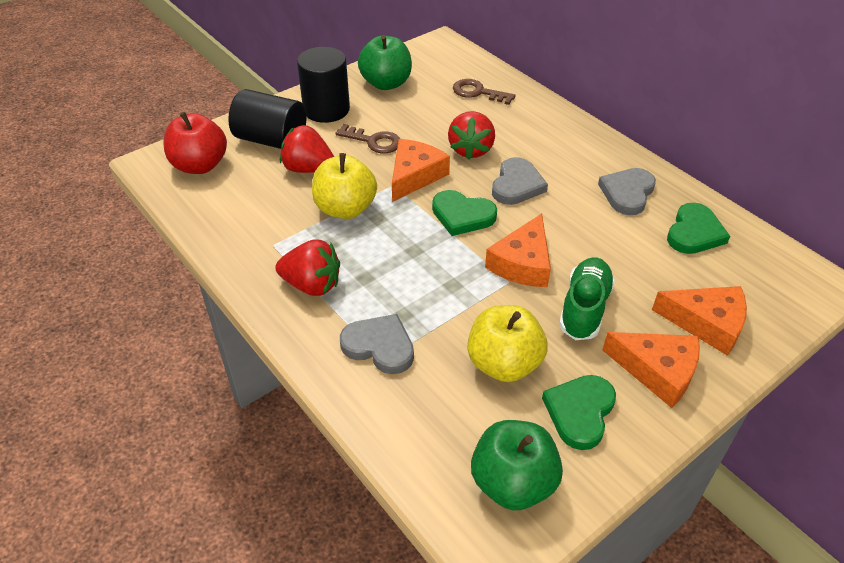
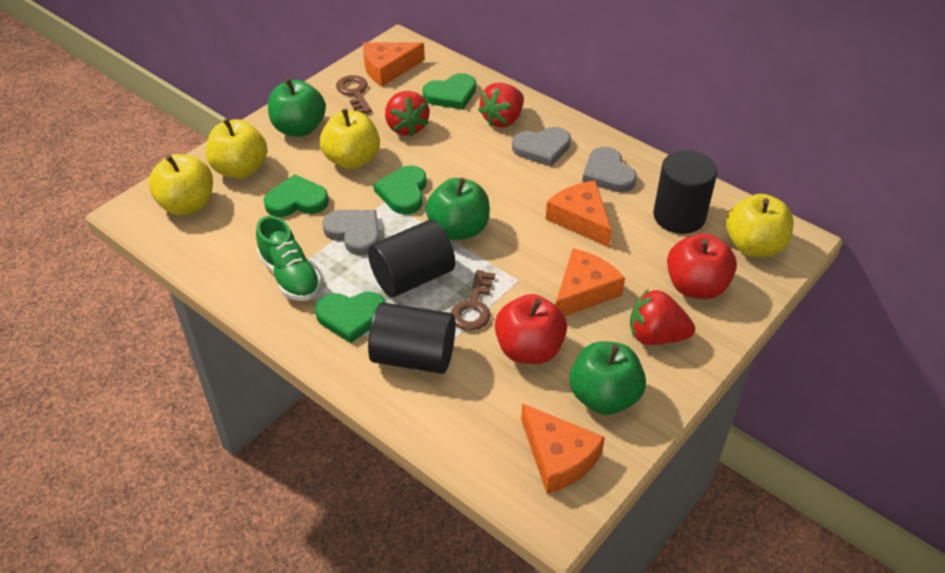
black cylinder: 2 -> 3
green apple: 2 -> 3
green heart: 3 -> 4
red apple: 1 -> 2
yellow apple: 2 -> 4

